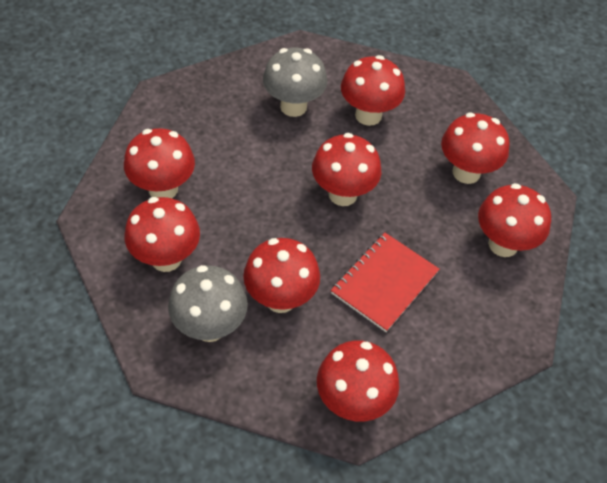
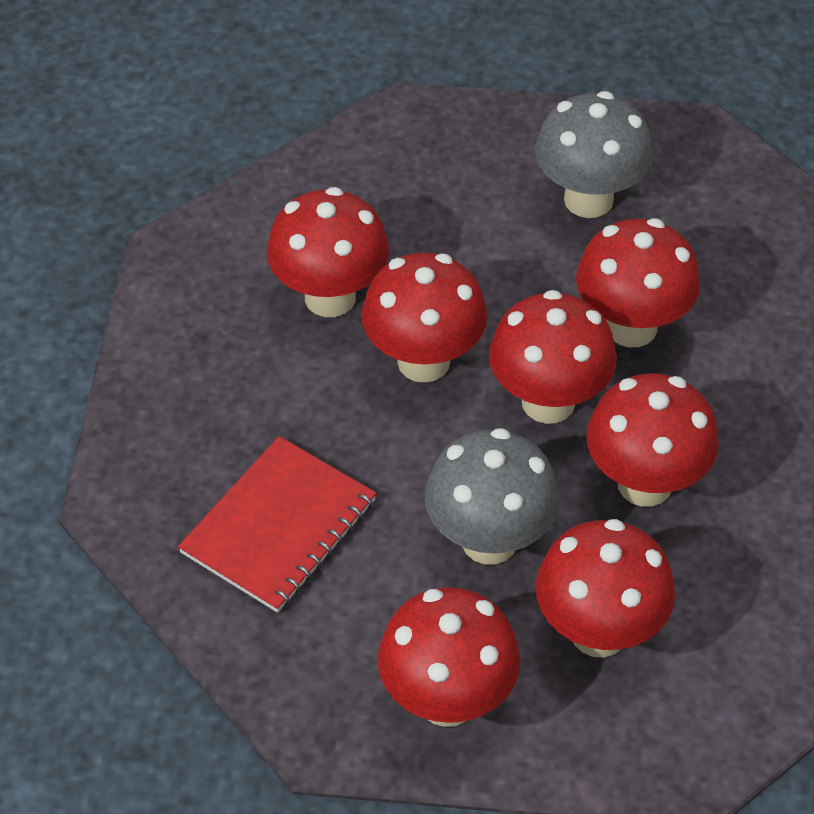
red mushroom: 8 -> 7

